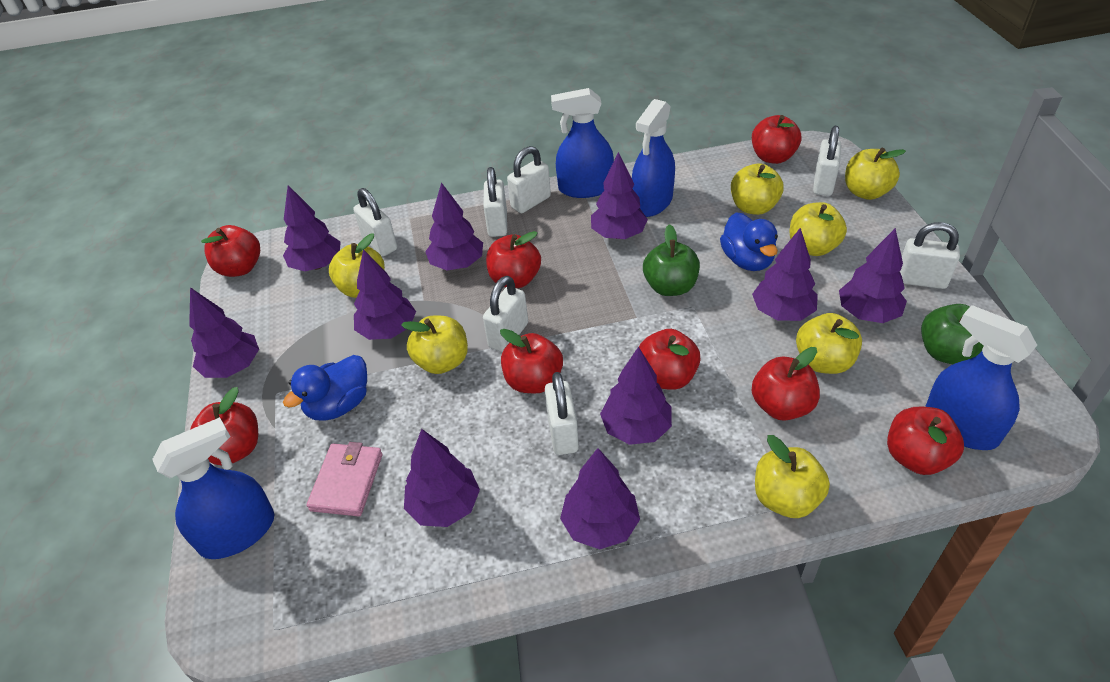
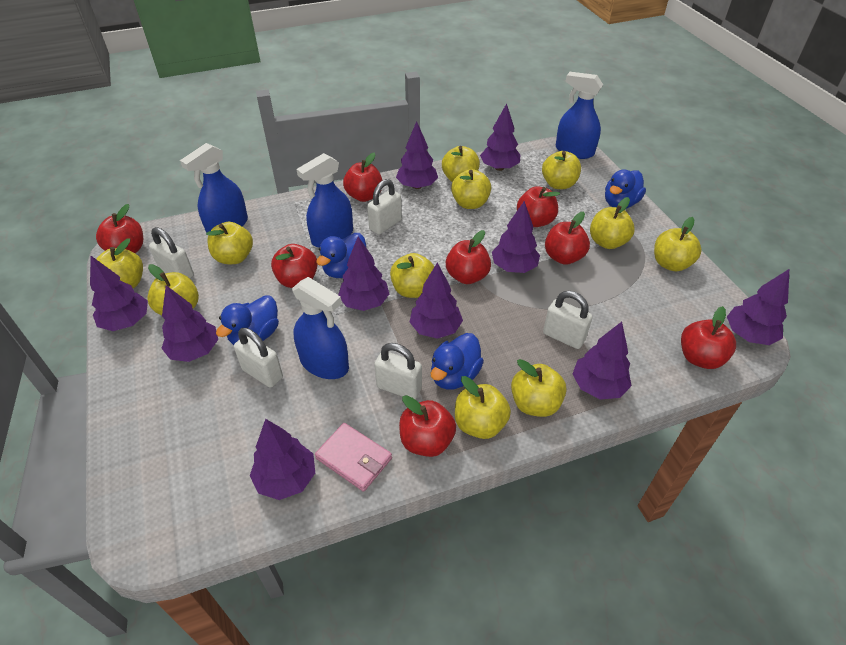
blue duck: 2 -> 4
green apple: 2 -> 0
white padlock: 7 -> 5
yellow apple: 7 -> 11

